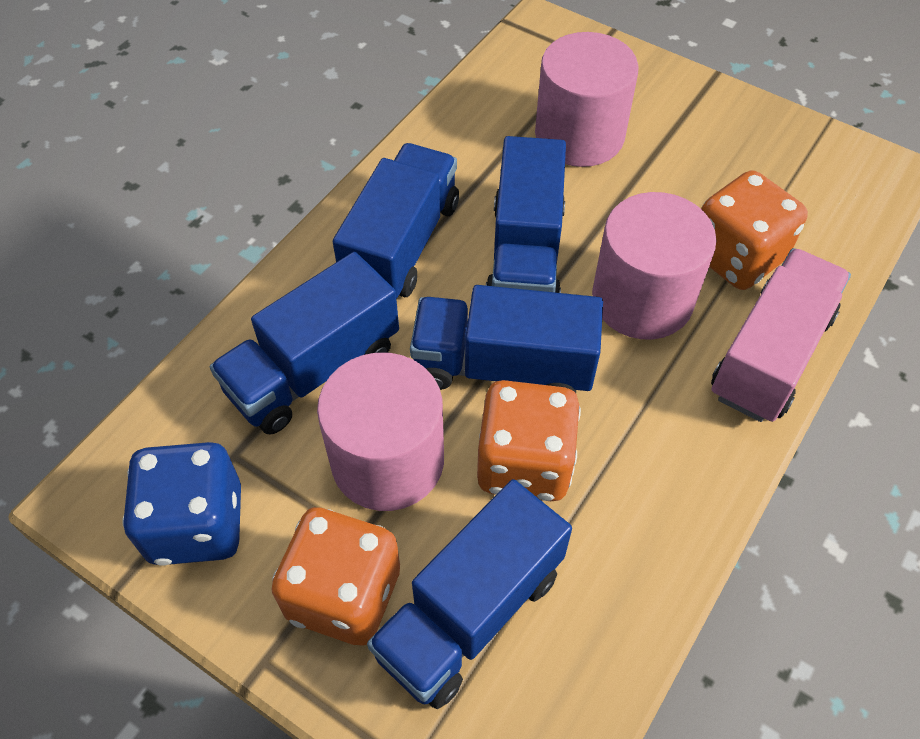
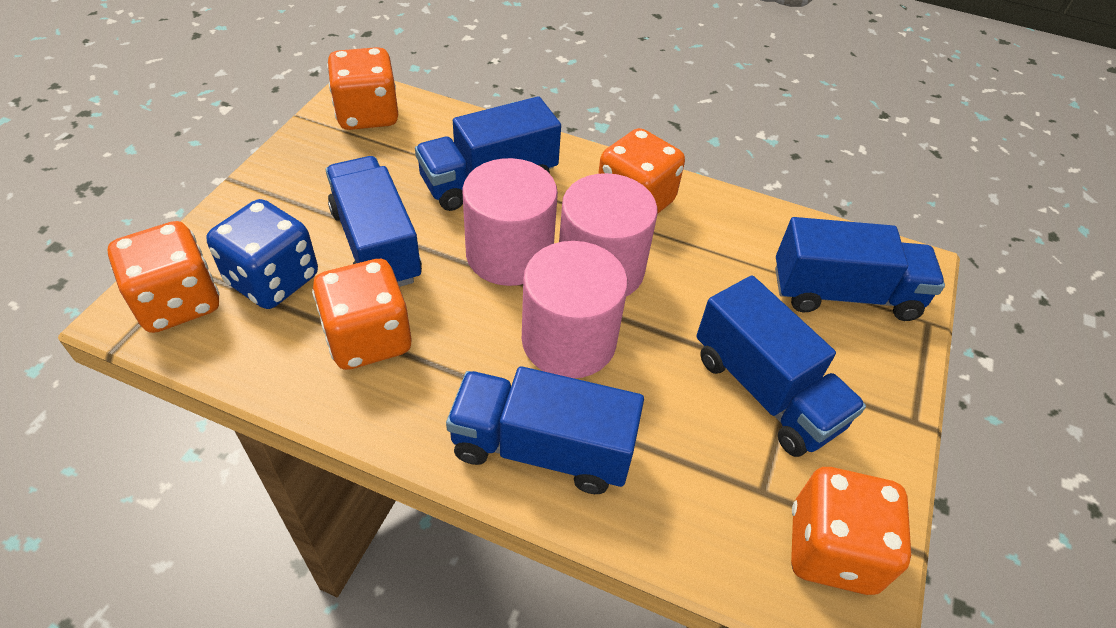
orange dice: 3 -> 5
pink truck: 1 -> 0

